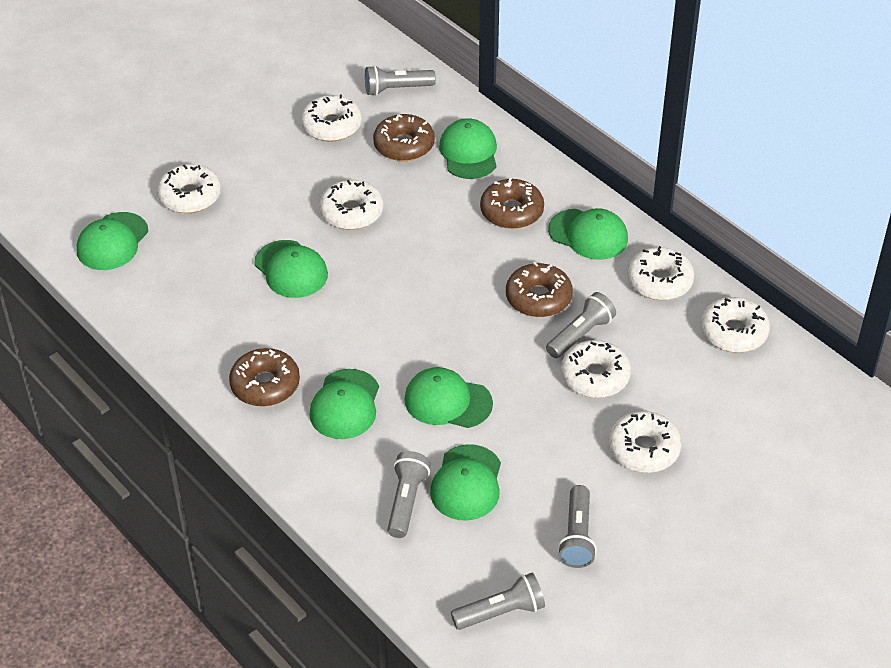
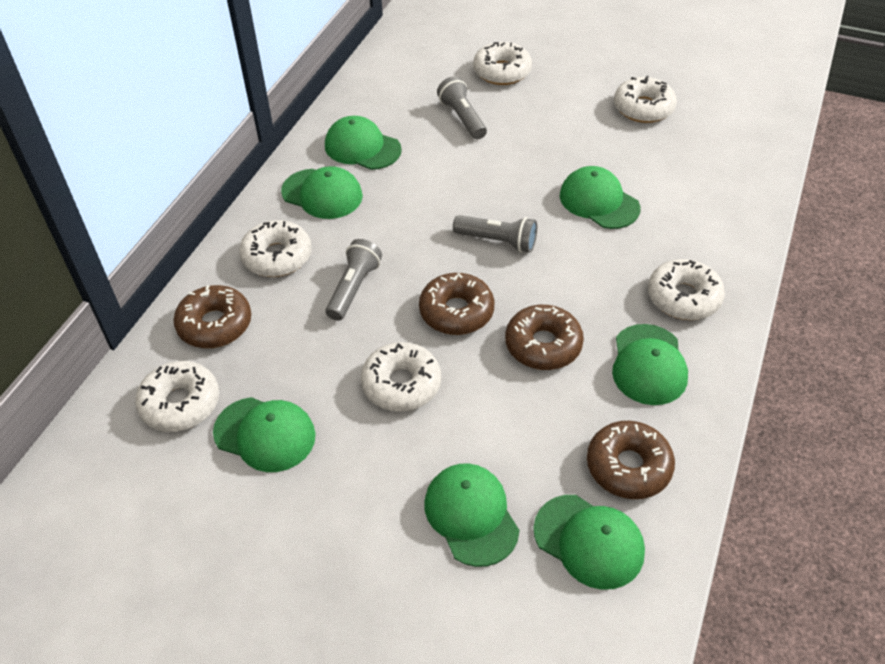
grey flashlight: 5 -> 3
white donut: 7 -> 6

